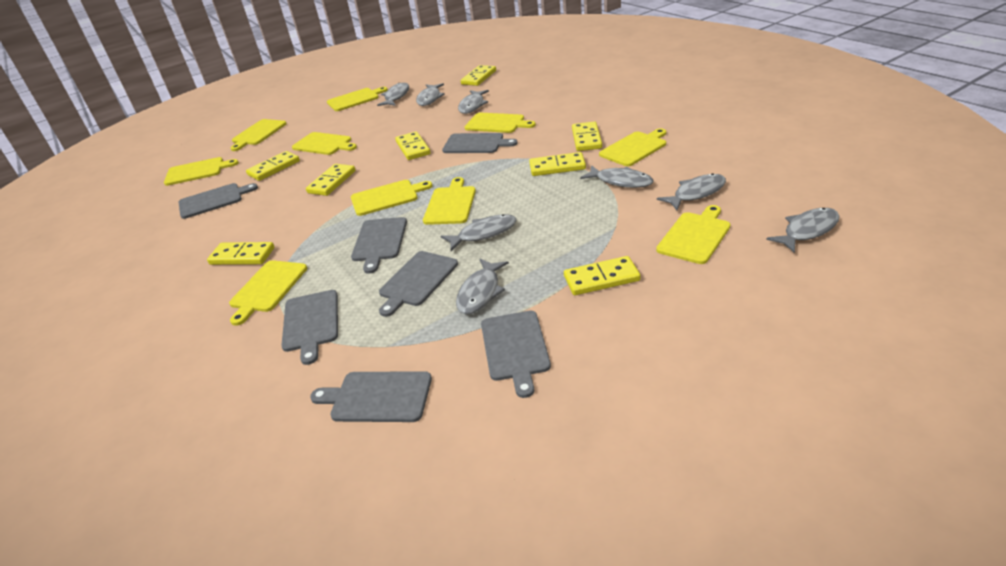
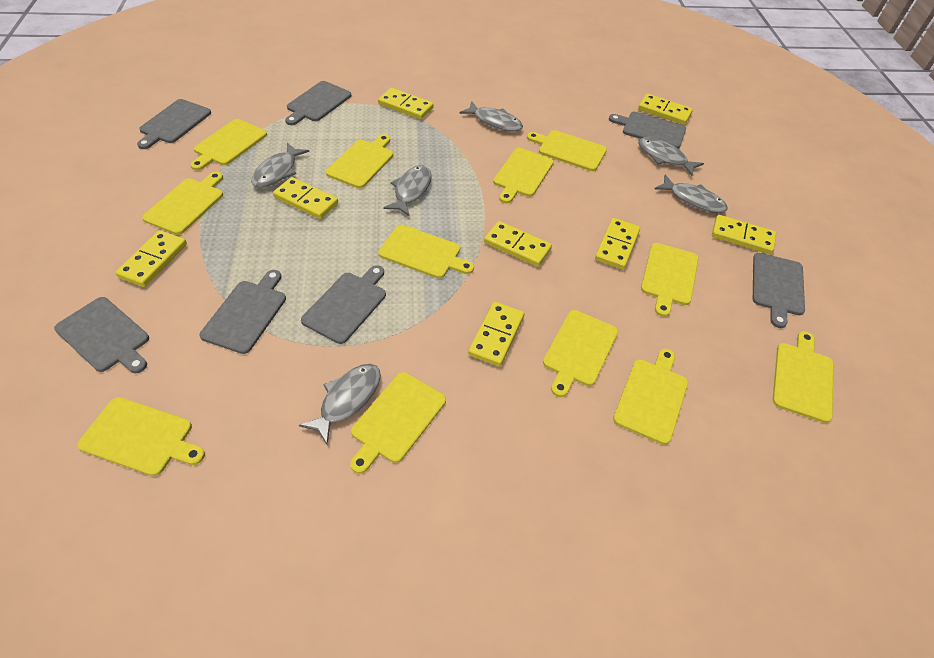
grey fish: 8 -> 6
yellow cutting board: 10 -> 12

